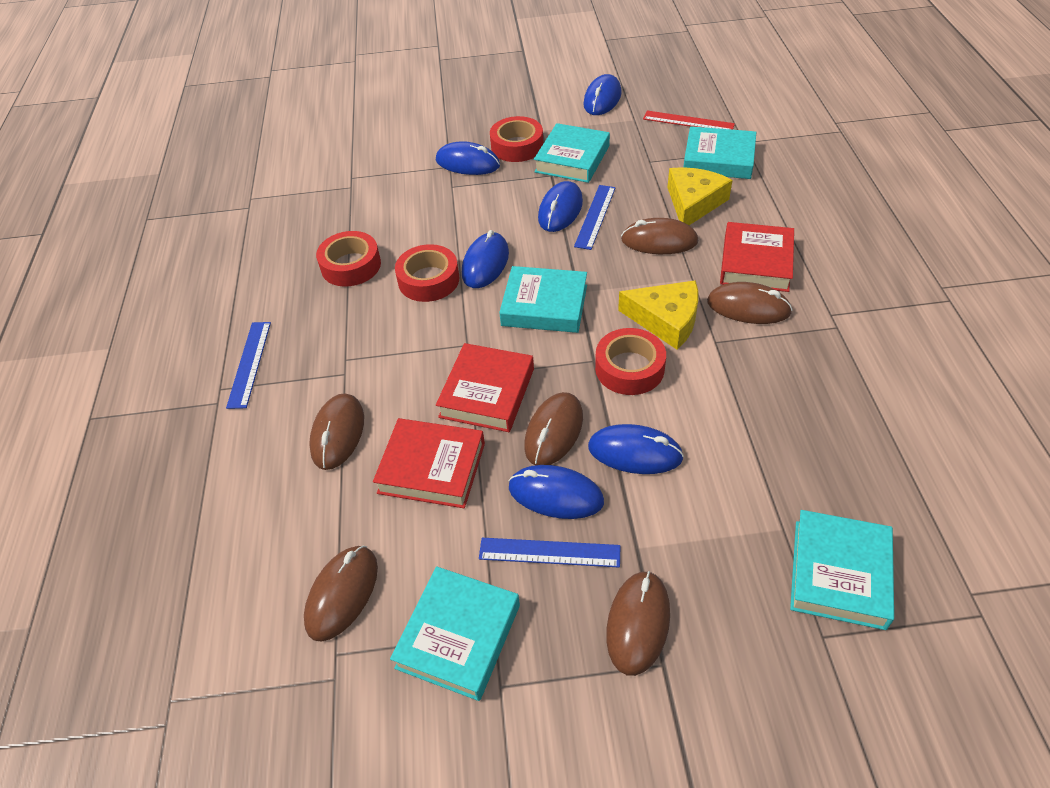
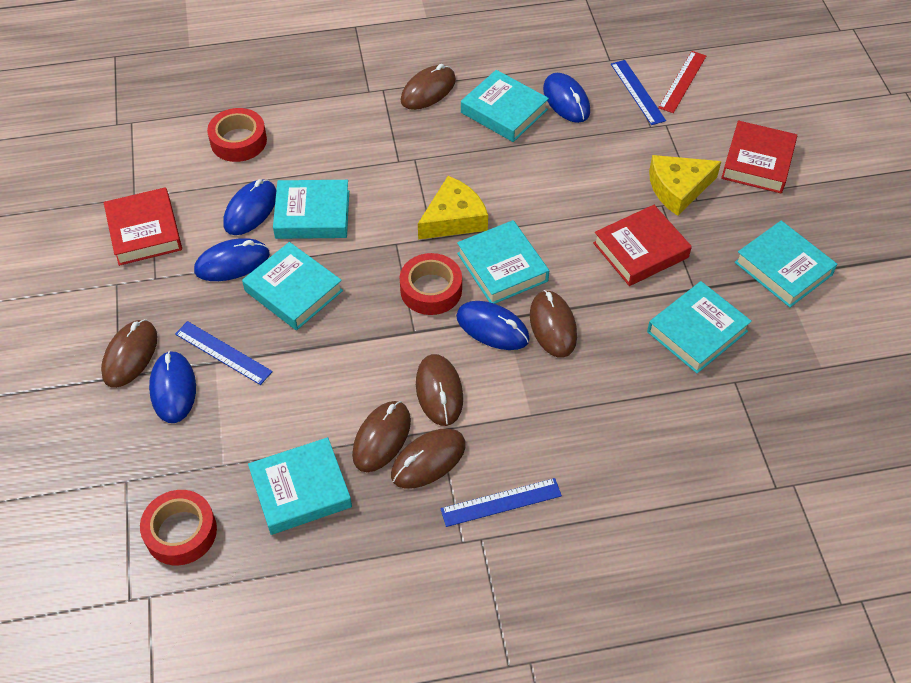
blue mouse: 6 -> 5
red tape: 4 -> 3
turquoise book: 5 -> 7

